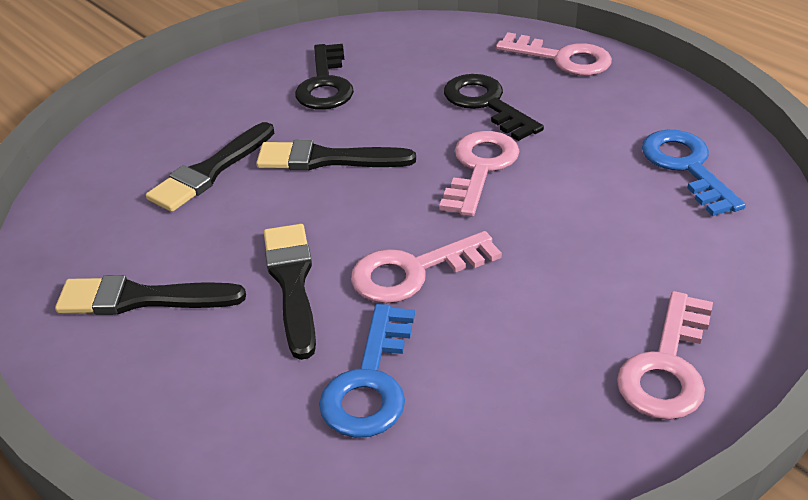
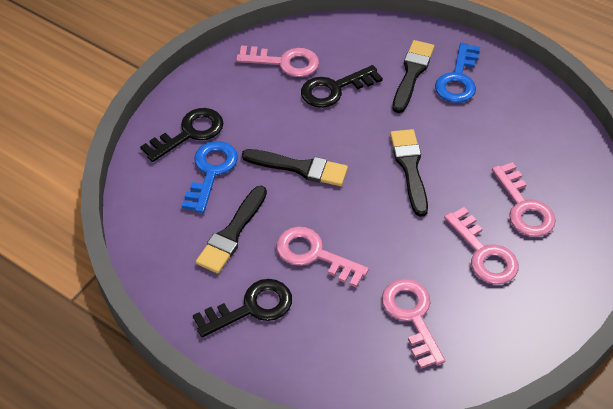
black key: 2 -> 3
pink key: 4 -> 5

